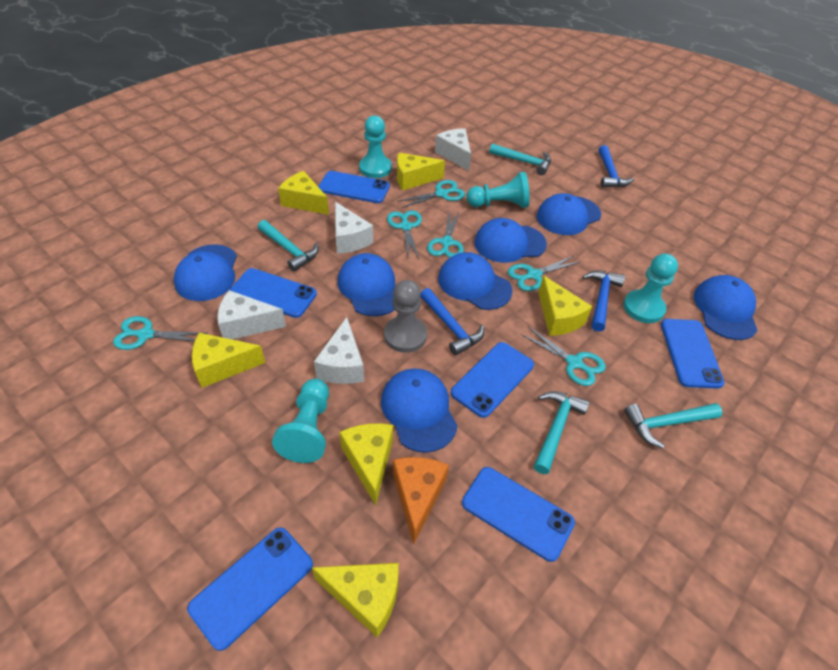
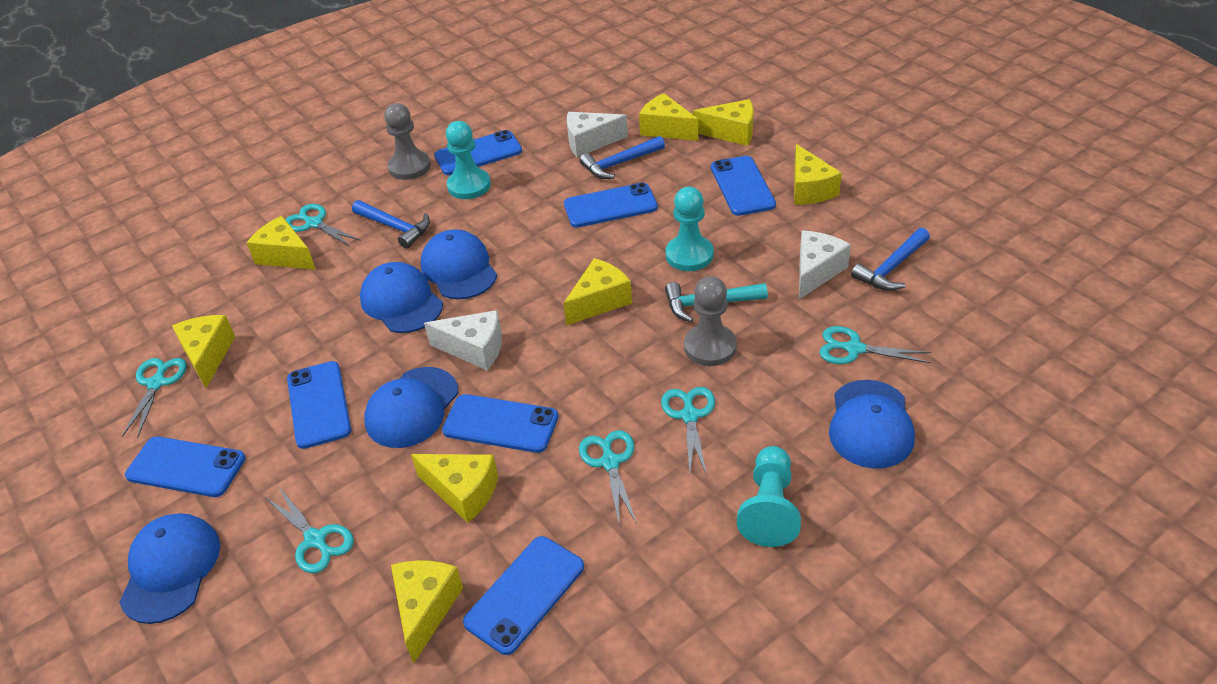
blue cap: 7 -> 5
blue phone: 6 -> 7
grey pawn: 1 -> 2
orange cheese: 1 -> 0
turquoise hammer: 4 -> 1
turquoise pawn: 4 -> 3
white cheese: 4 -> 3
yellow cheese: 6 -> 8

